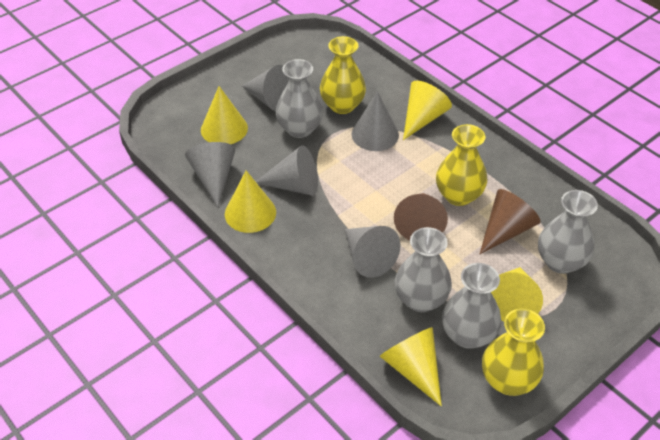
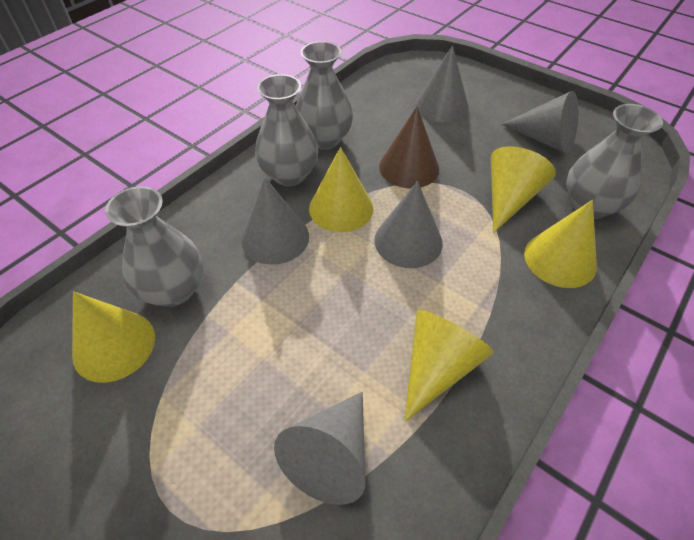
brown cone: 2 -> 1
yellow vase: 3 -> 0

